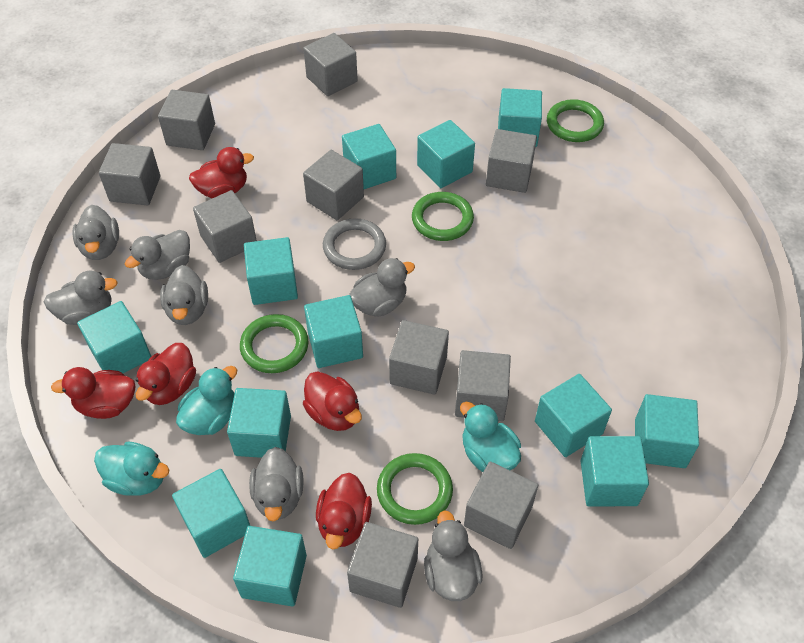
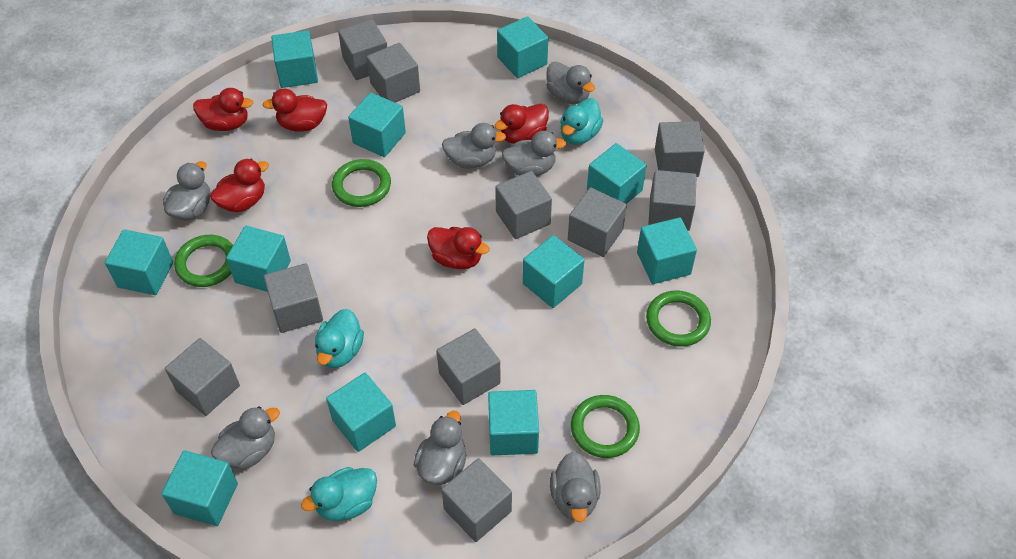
grey ring: 1 -> 0
turquoise cube: 12 -> 11

